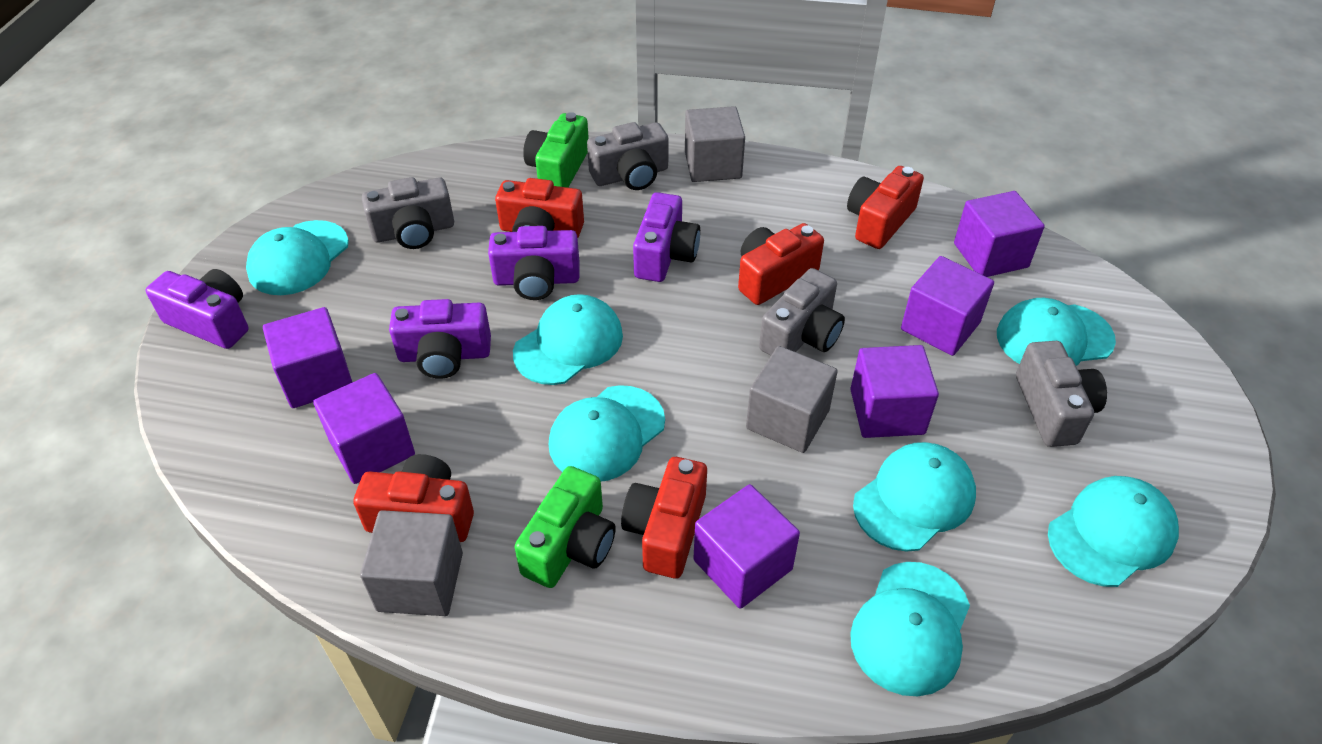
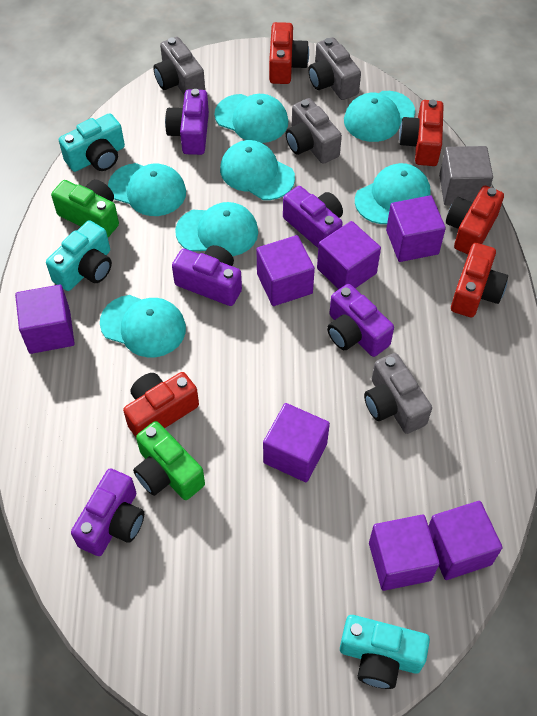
grey cube: 3 -> 1
purple camera: 4 -> 5
purple cube: 6 -> 7
turquoise camera: 0 -> 3

